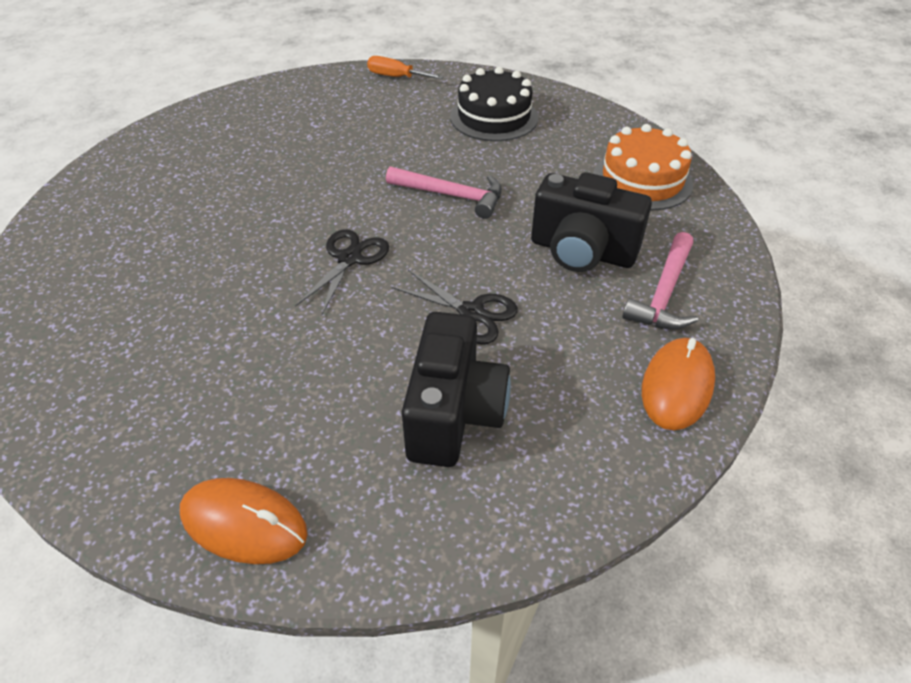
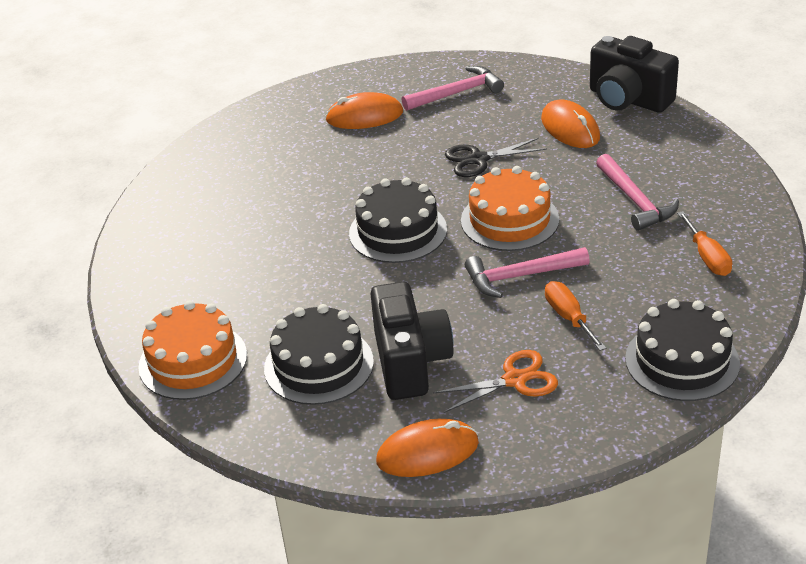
black cake: 1 -> 3
black scissors: 2 -> 1
orange cake: 1 -> 2
orange mouse: 2 -> 3
orange scissors: 0 -> 1
orange screwdriver: 1 -> 2
pink hammer: 2 -> 3

